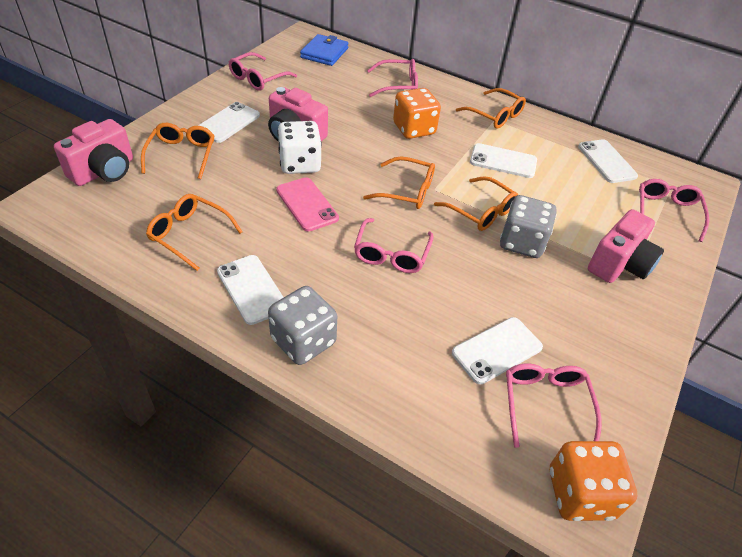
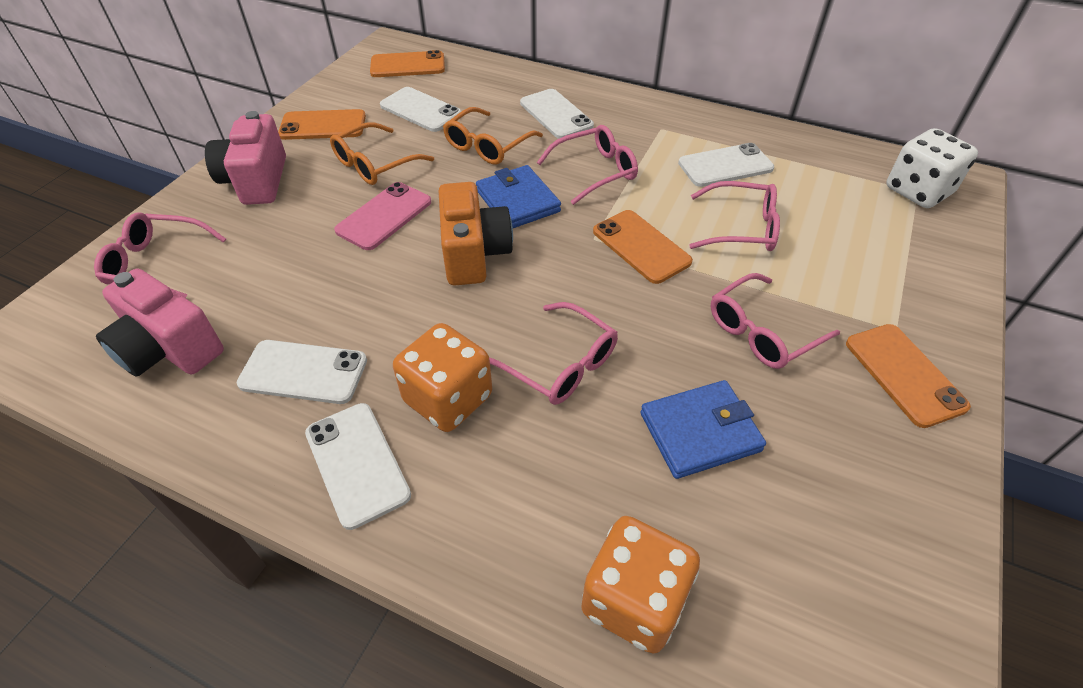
blue wallet: 1 -> 2
grey dice: 2 -> 0
orange camera: 0 -> 1
orange glasses: 5 -> 2
orange phone: 0 -> 4
pink camera: 3 -> 2

